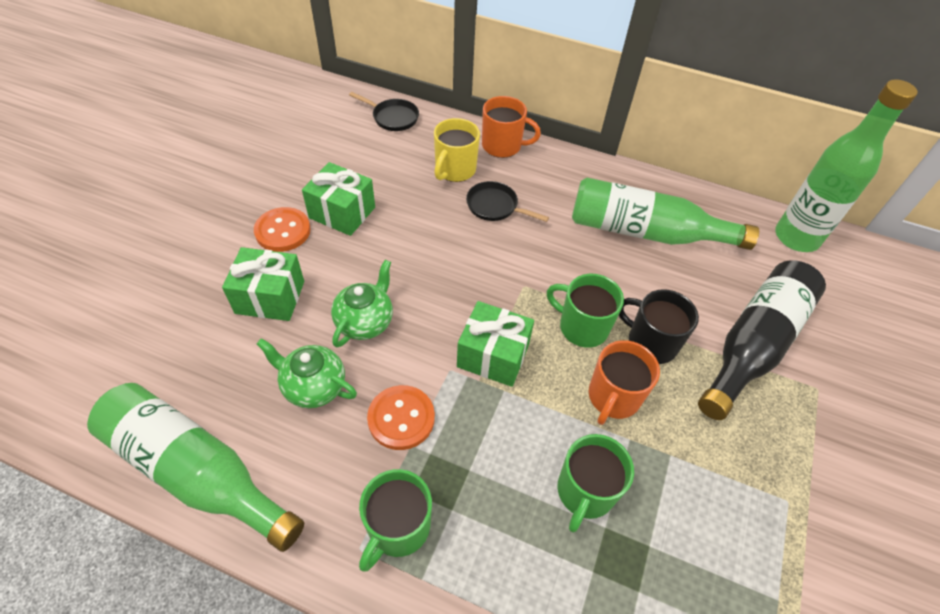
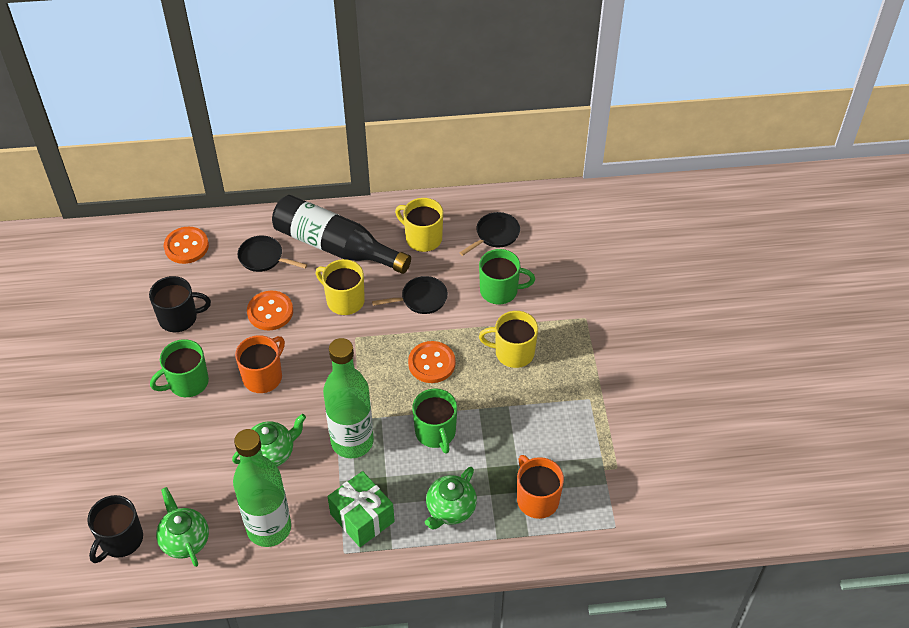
black mug: 1 -> 2
black pan: 2 -> 3
green bottle: 3 -> 2
green gift: 3 -> 1
green teapot: 2 -> 3
orange button: 2 -> 3
yellow mug: 1 -> 3

